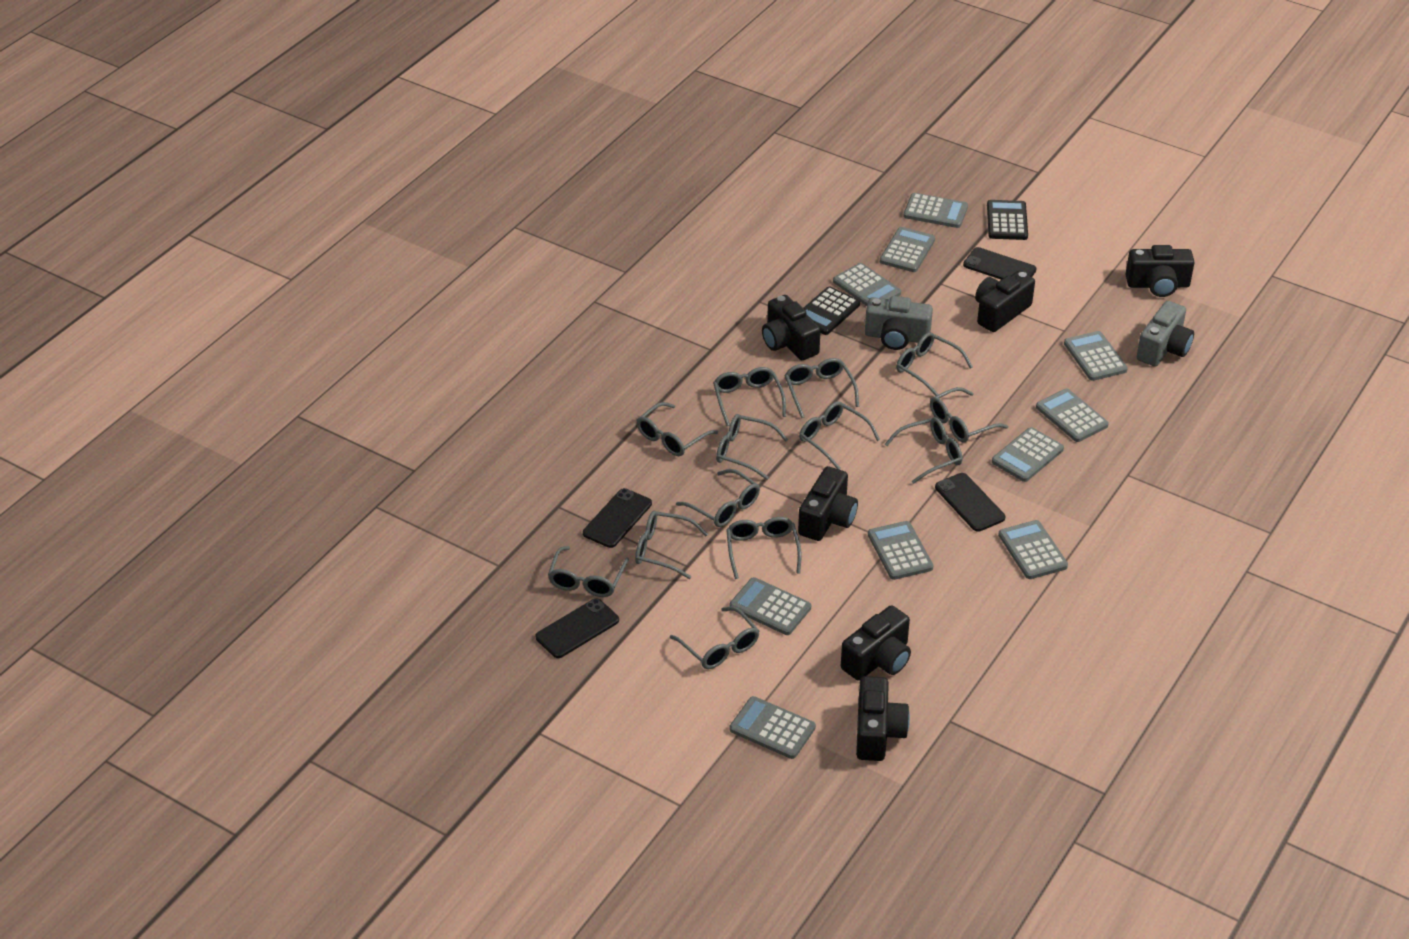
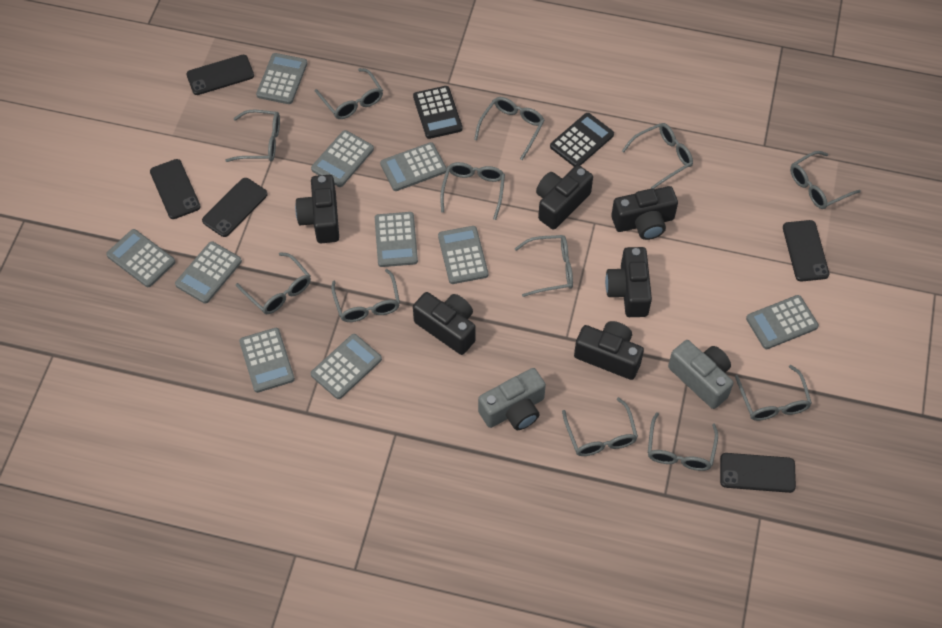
black phone: 4 -> 5
grey glasses: 13 -> 12

